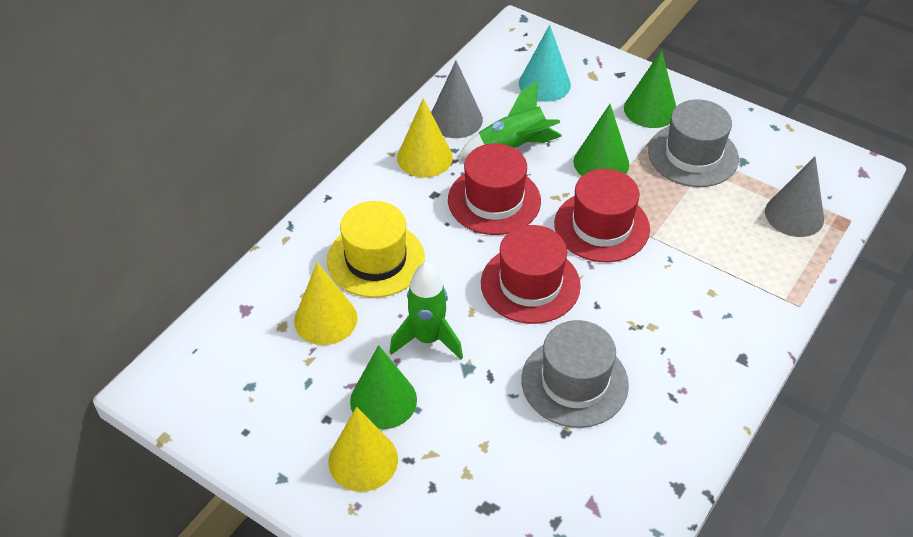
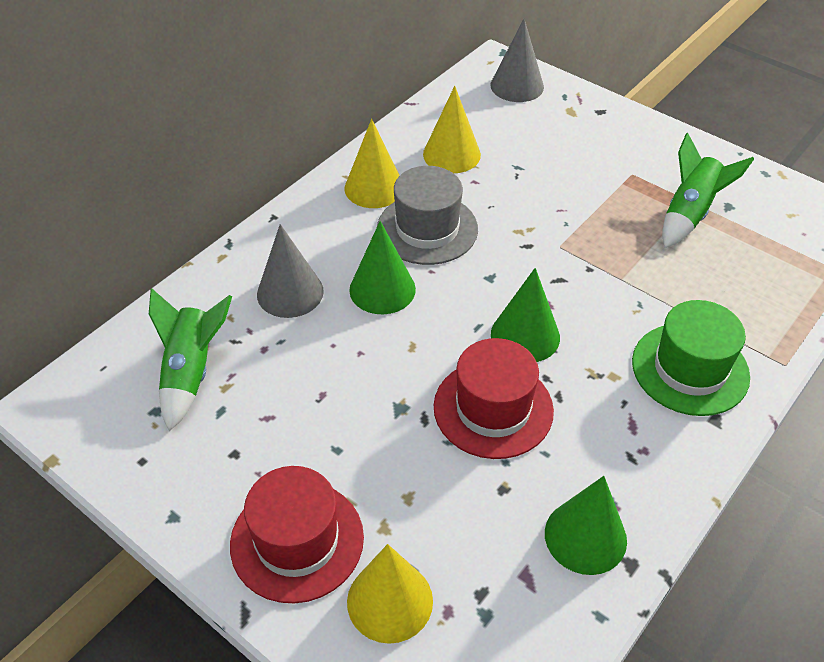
green hat: 0 -> 1
grey hat: 2 -> 1
red hat: 3 -> 2
turquoise cone: 1 -> 0
yellow hat: 1 -> 0

